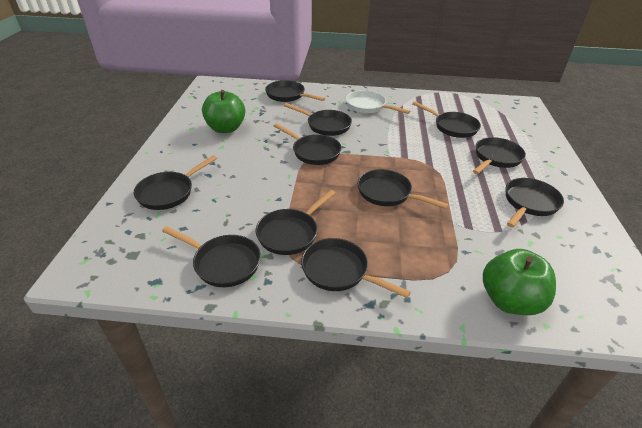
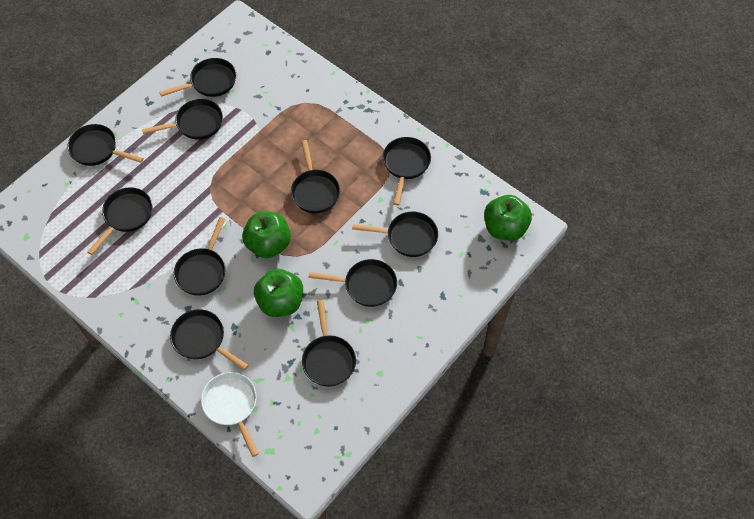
green apple: 2 -> 3

